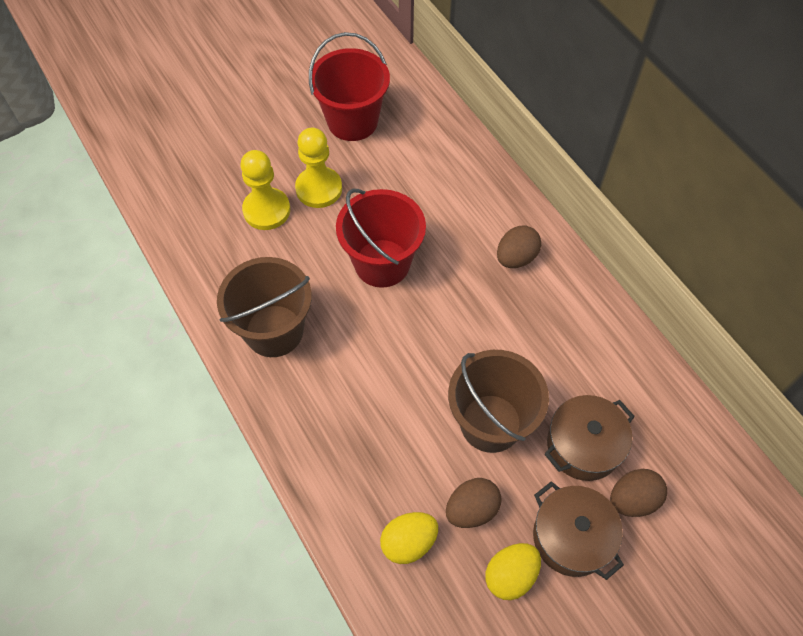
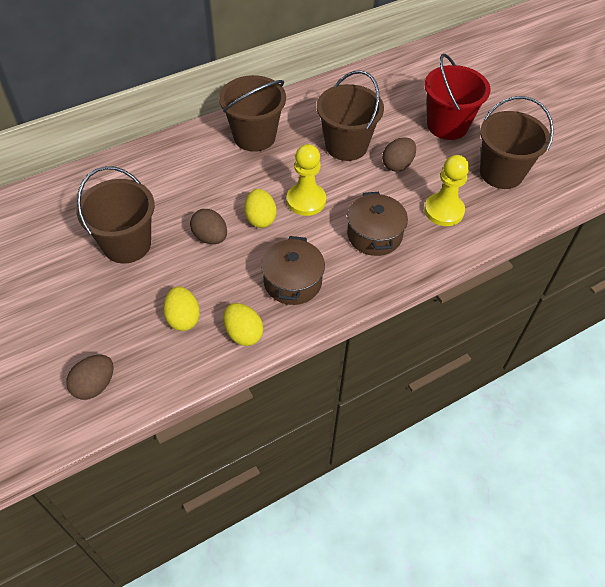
brown bucket: 2 -> 4
red bucket: 2 -> 1
yellow egg: 2 -> 3

